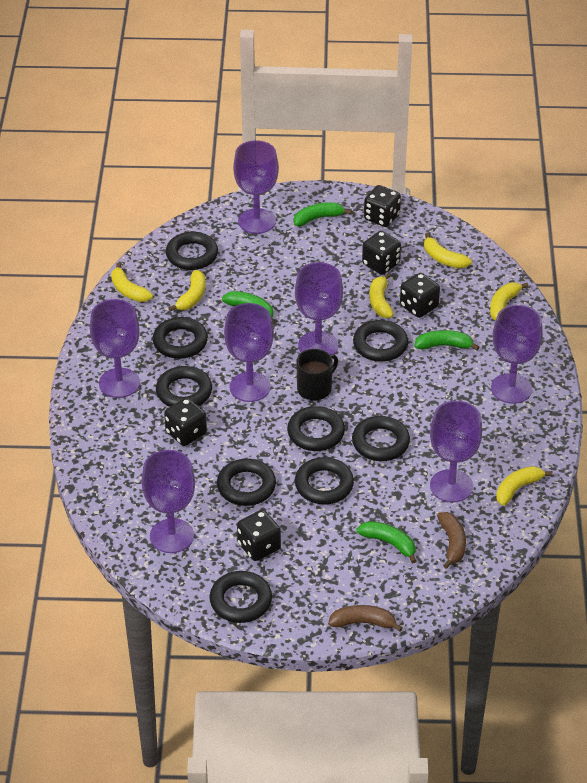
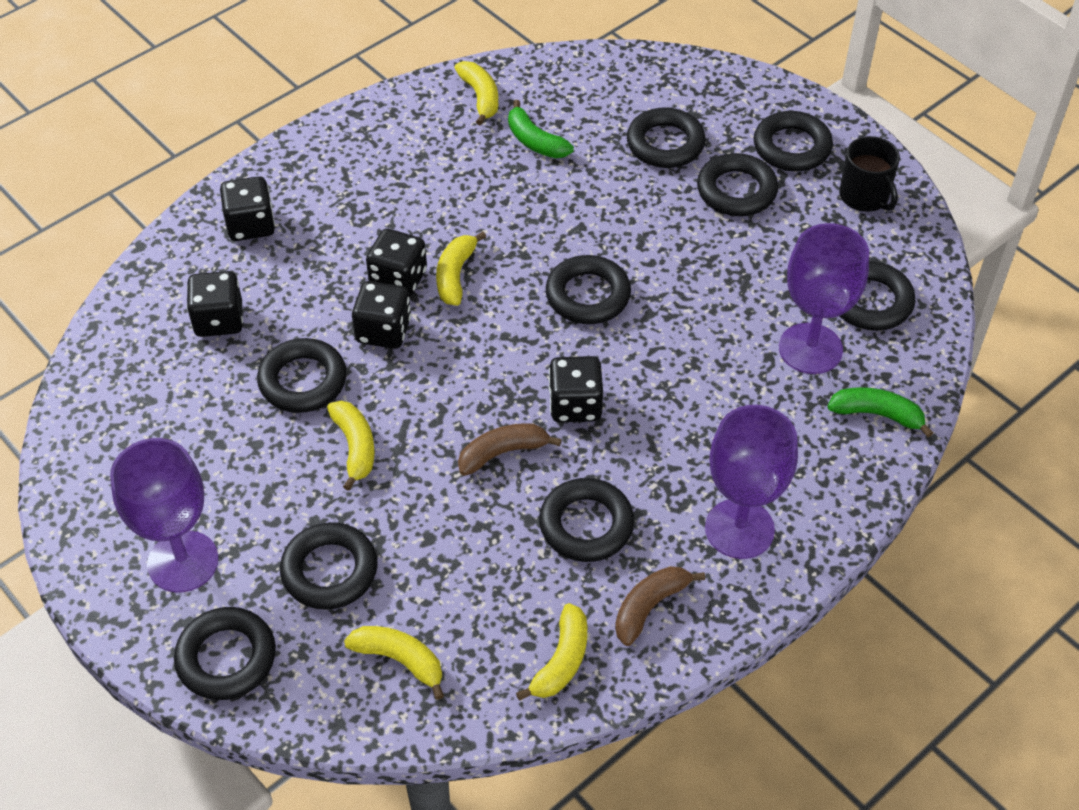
green banana: 4 -> 2
purple goblet: 7 -> 3
yellow banana: 6 -> 5

